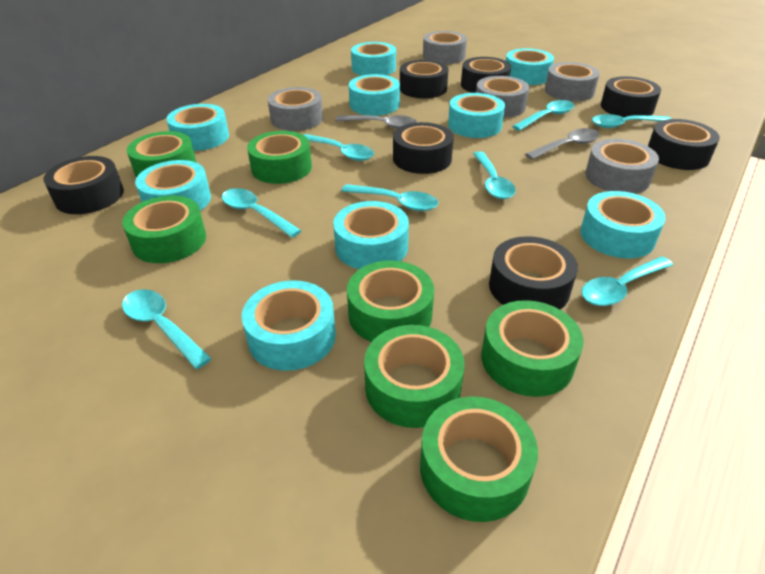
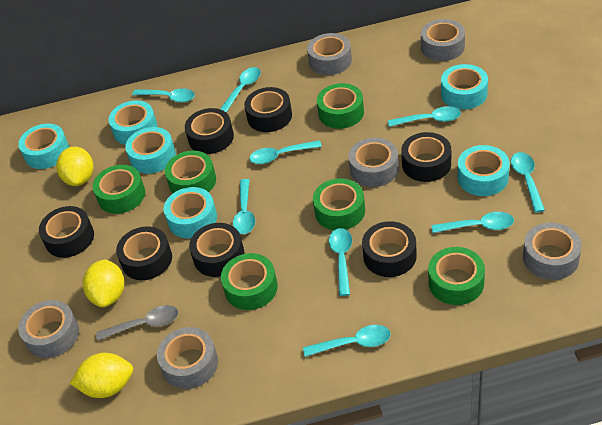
green tape: 7 -> 6
grey spoon: 2 -> 1
grey tape: 5 -> 6
turquoise spoon: 8 -> 9
turquoise tape: 9 -> 6
yellow lemon: 0 -> 3

